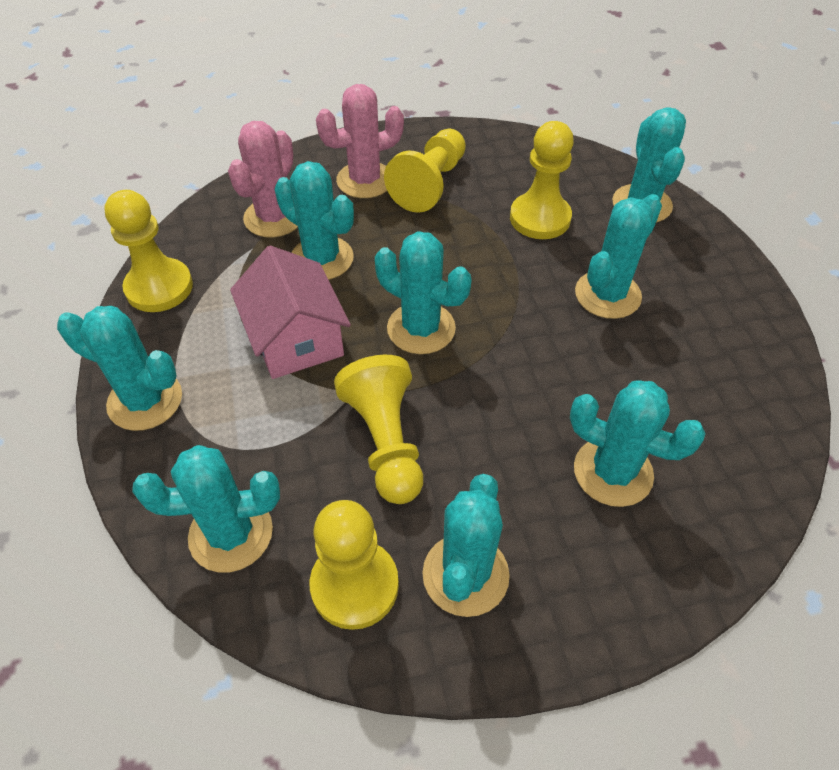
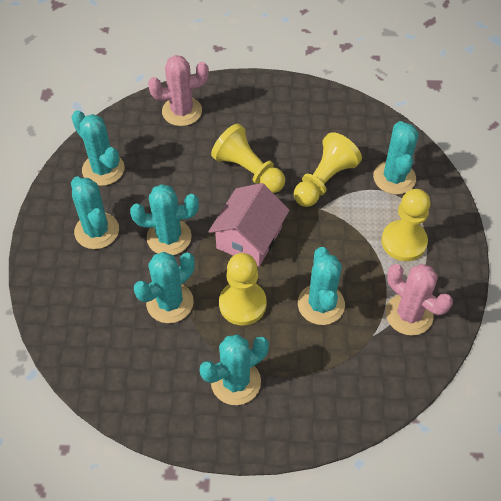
turquoise cactus: 8 -> 7
yellow pawn: 5 -> 4

